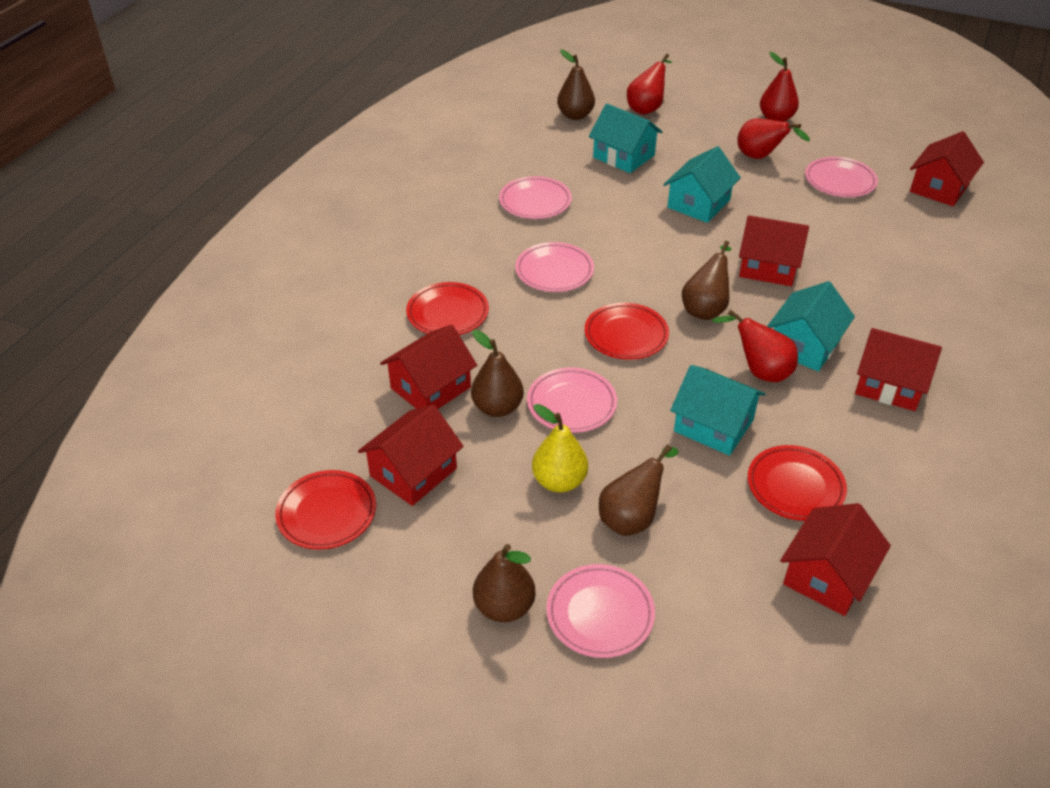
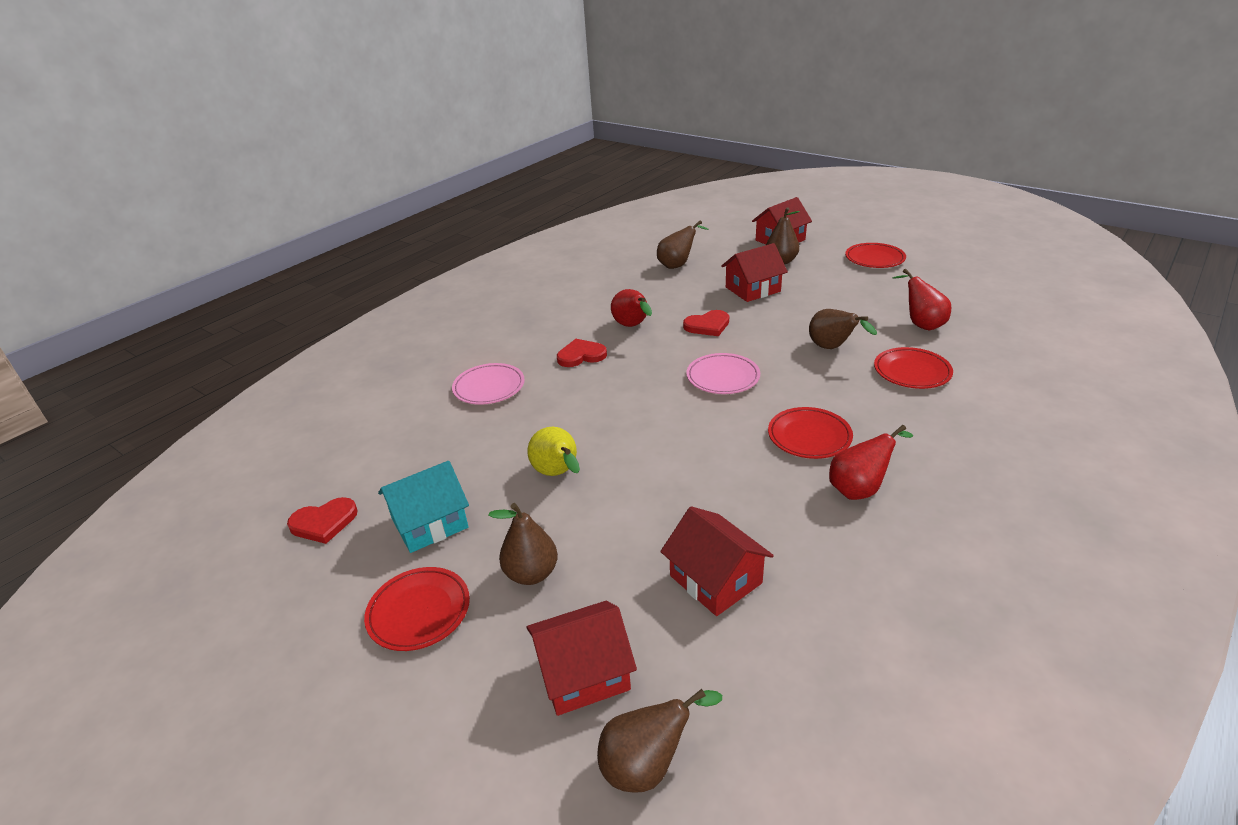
pink plate: 5 -> 2
red heart: 0 -> 3
red house: 6 -> 4
red pear: 4 -> 3
turquoise house: 4 -> 1

